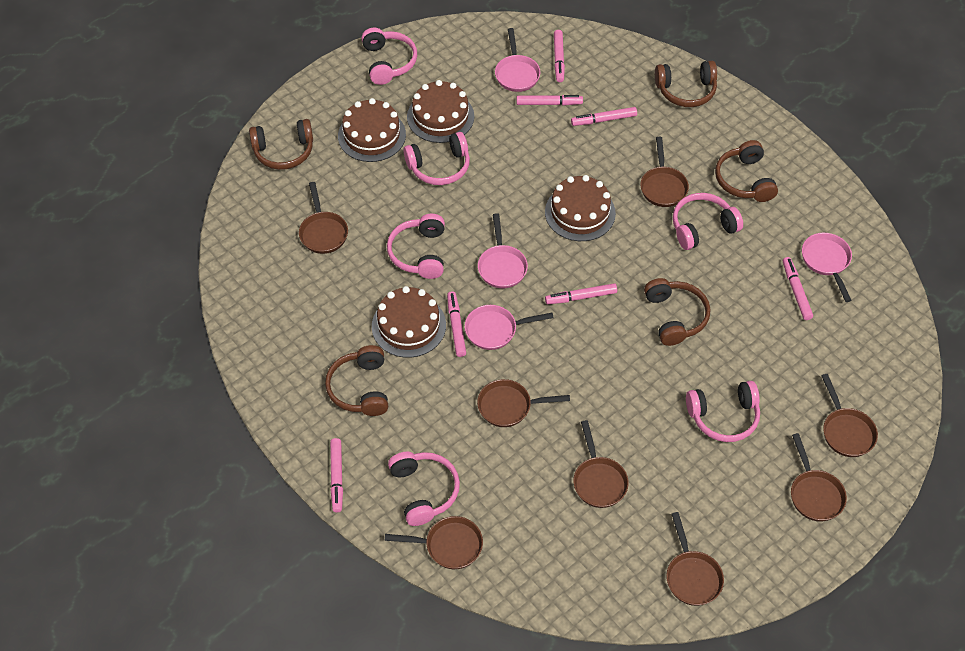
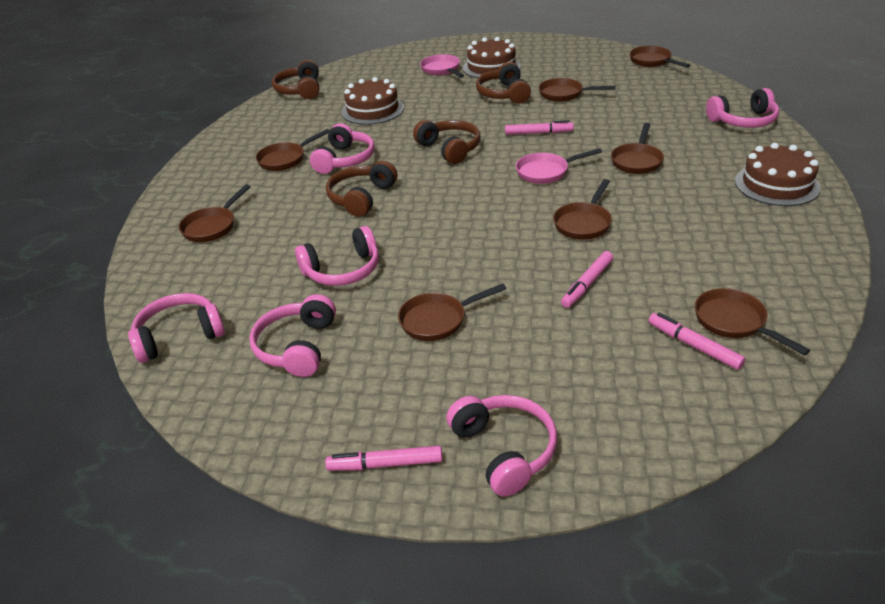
brown cake: 4 -> 3
brown headphones: 5 -> 4
pink marker: 7 -> 4
pink pan: 4 -> 2

